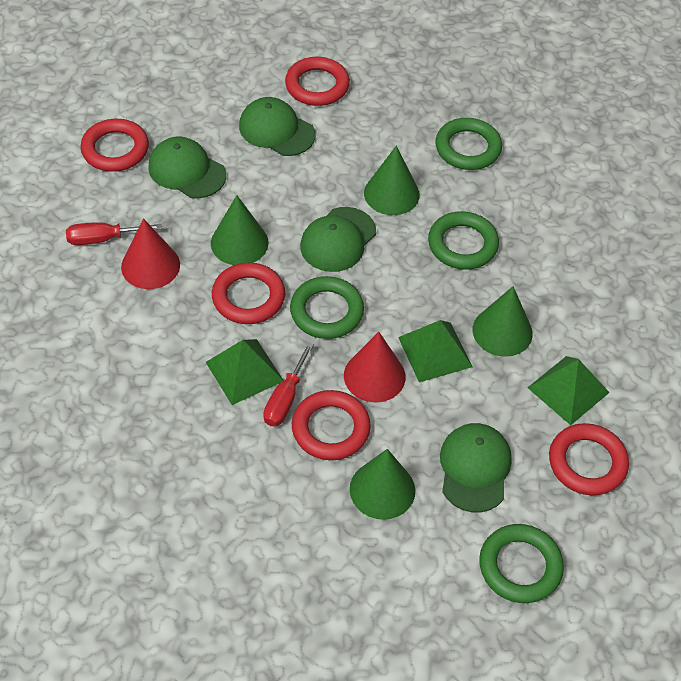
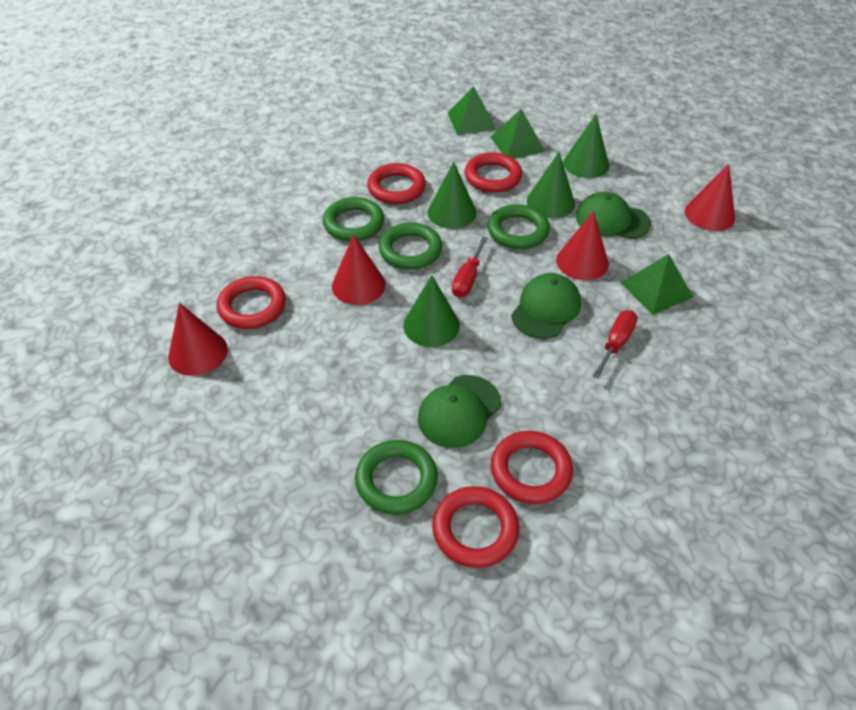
green cap: 4 -> 3
red cone: 2 -> 4

